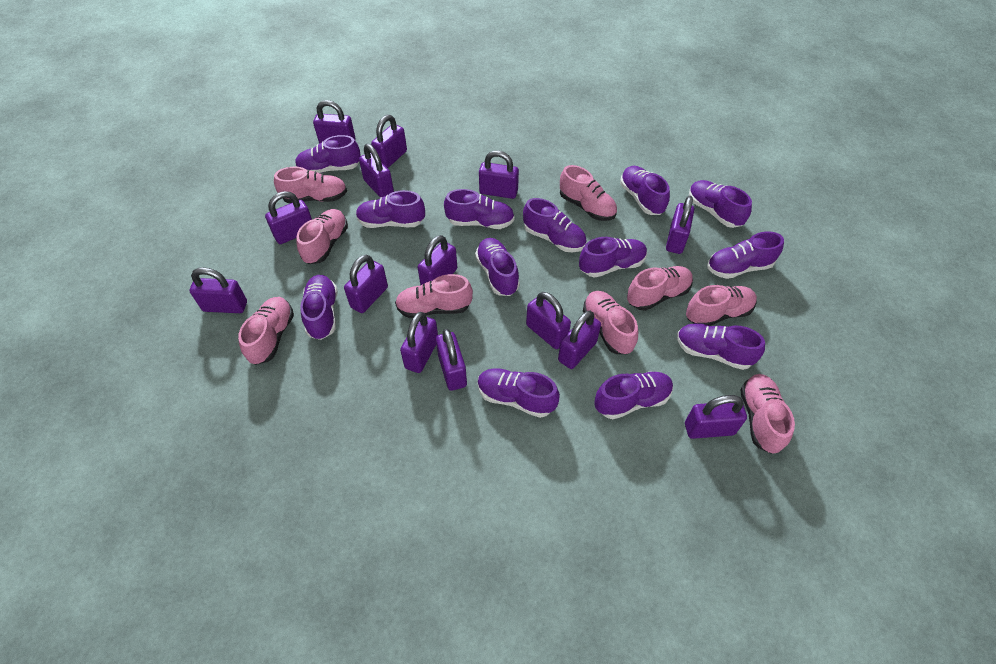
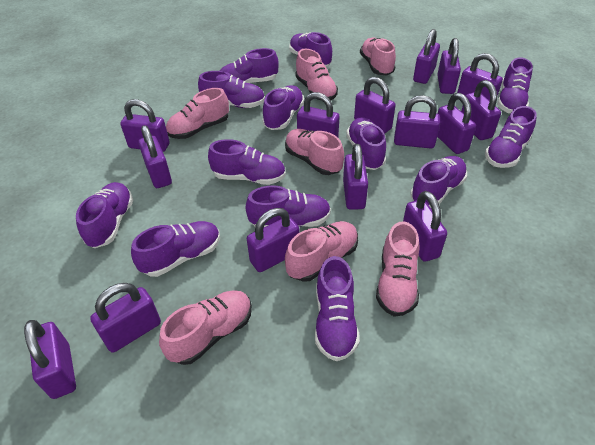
pink shoe: 9 -> 7
purple padlock: 14 -> 15

